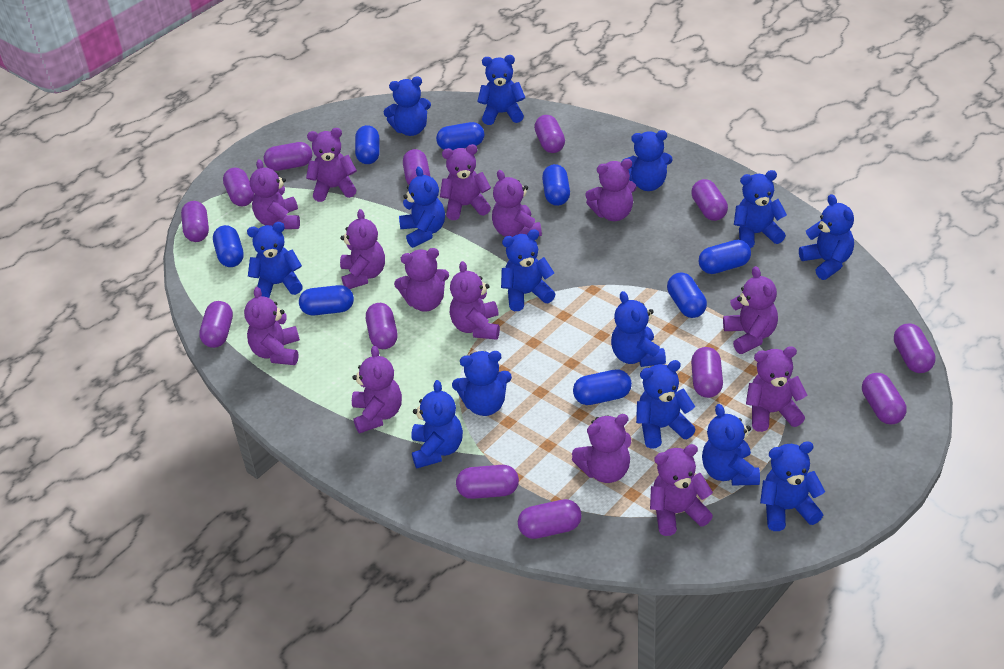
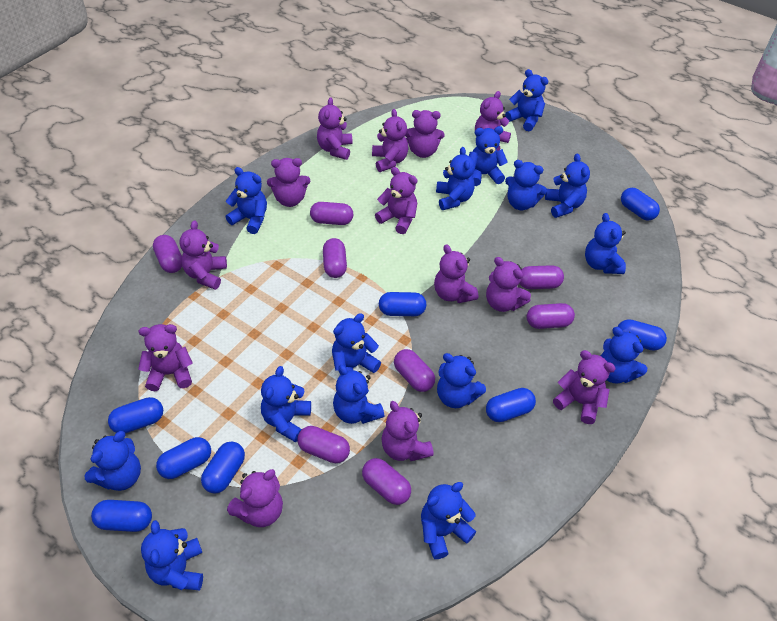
blue teddy bear: 14 -> 15
purple capsule: 13 -> 8
purple teddy bear: 14 -> 13

